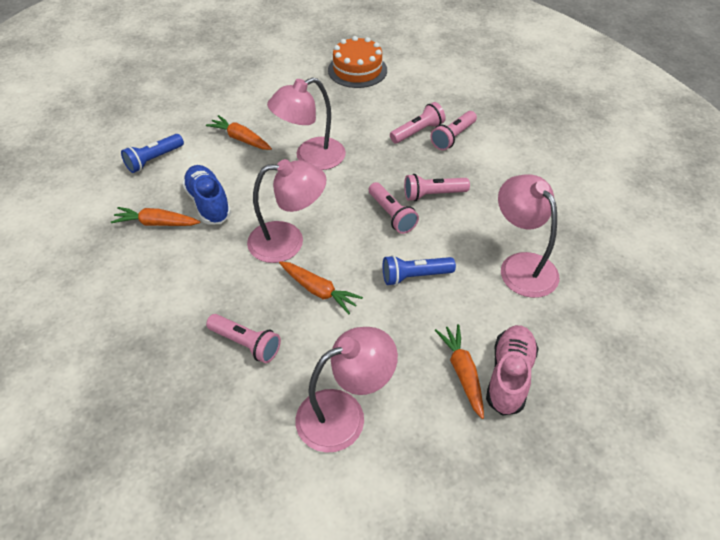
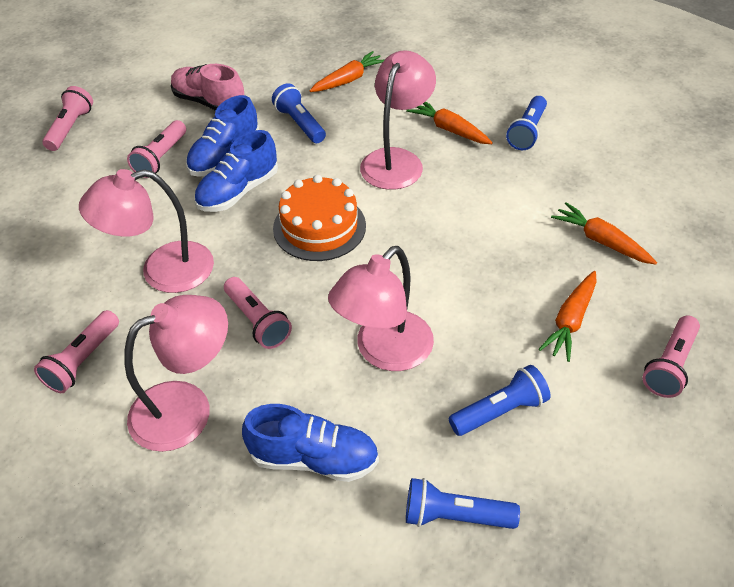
blue flashlight: 2 -> 4
blue shoe: 1 -> 3

